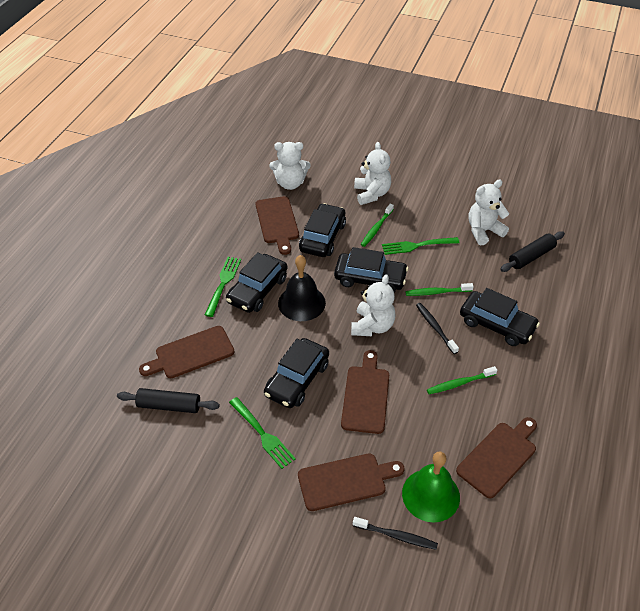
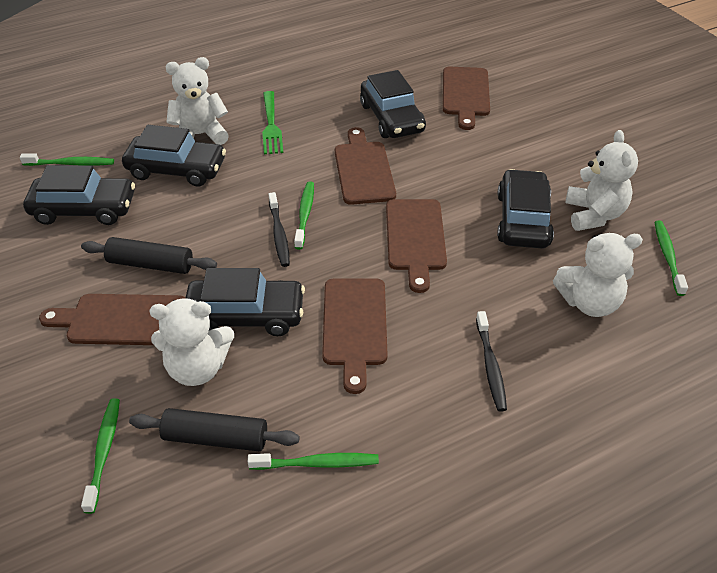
black bell: 1 -> 0
green bell: 1 -> 0
green fork: 3 -> 1
green toothbrush: 3 -> 5

